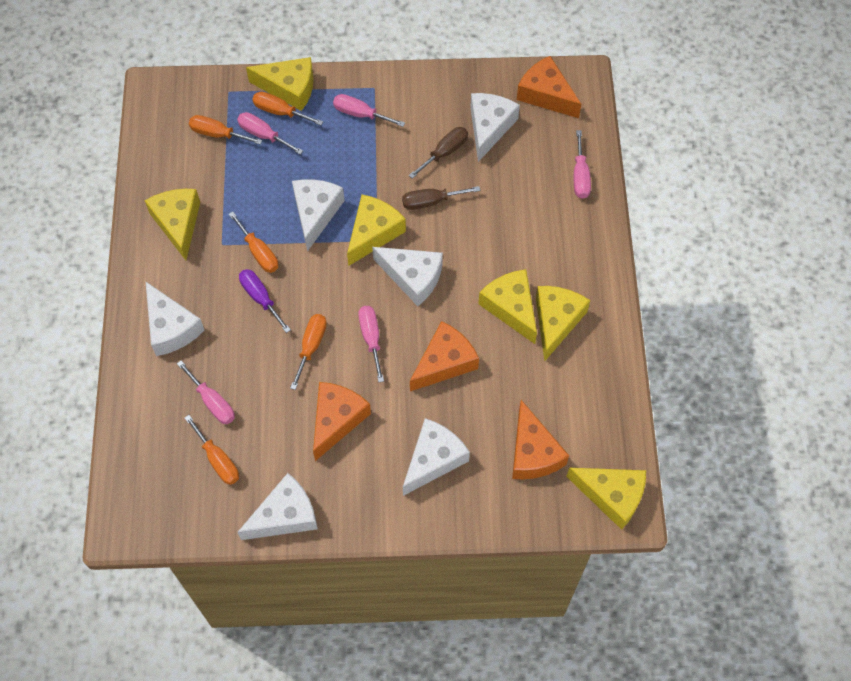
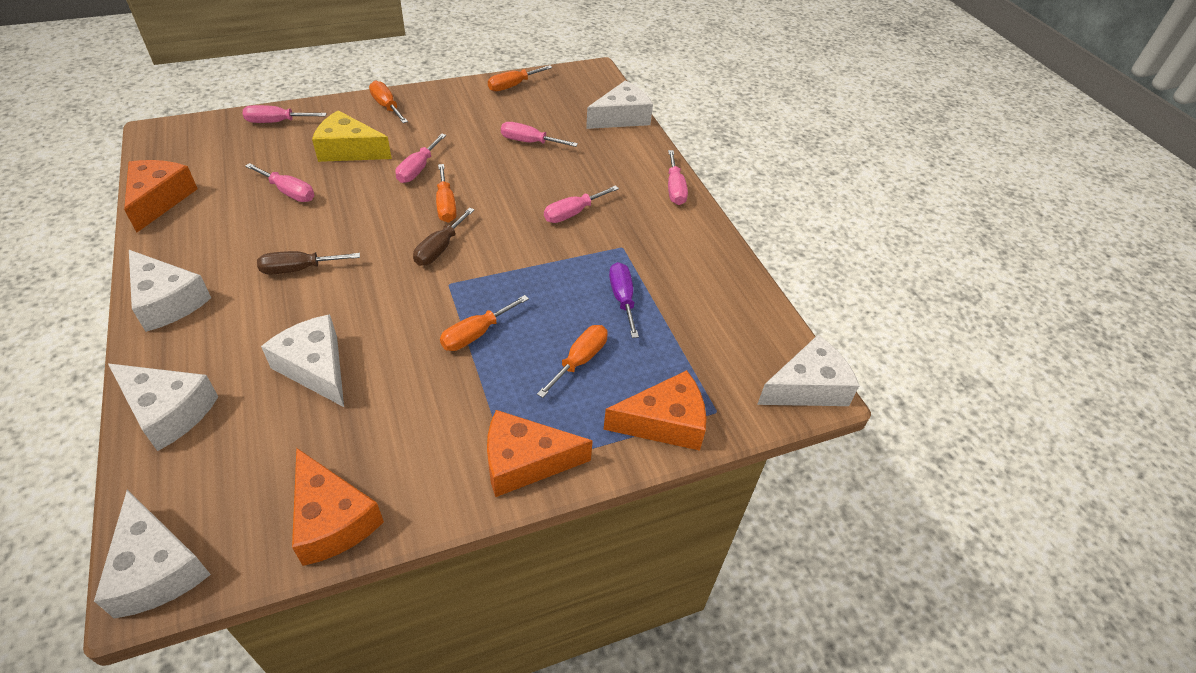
pink screwdriver: 5 -> 6
yellow cheese: 6 -> 1

